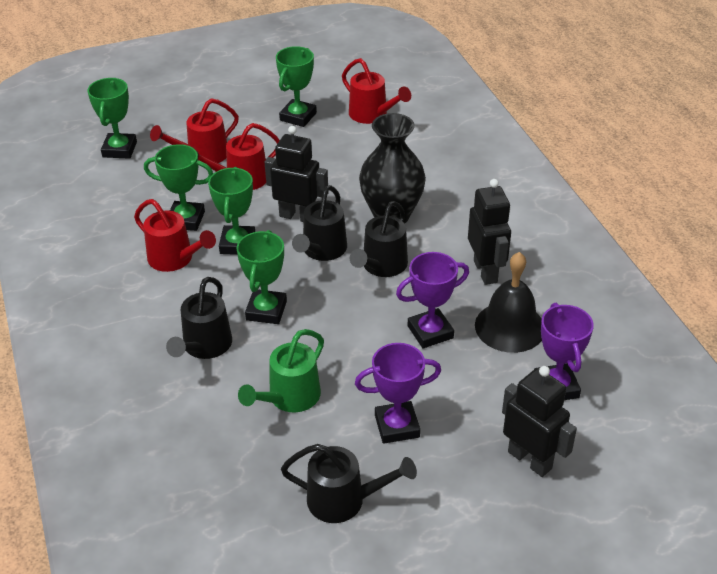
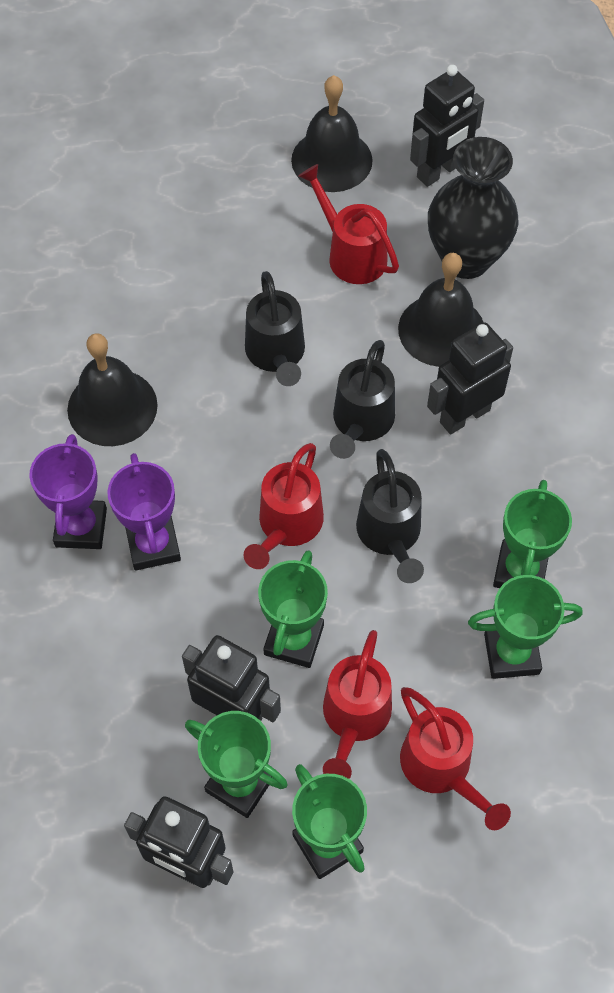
black bell: 1 -> 3
black robot: 3 -> 4
black watering can: 4 -> 3
green watering can: 1 -> 0
purple trophy: 3 -> 2

